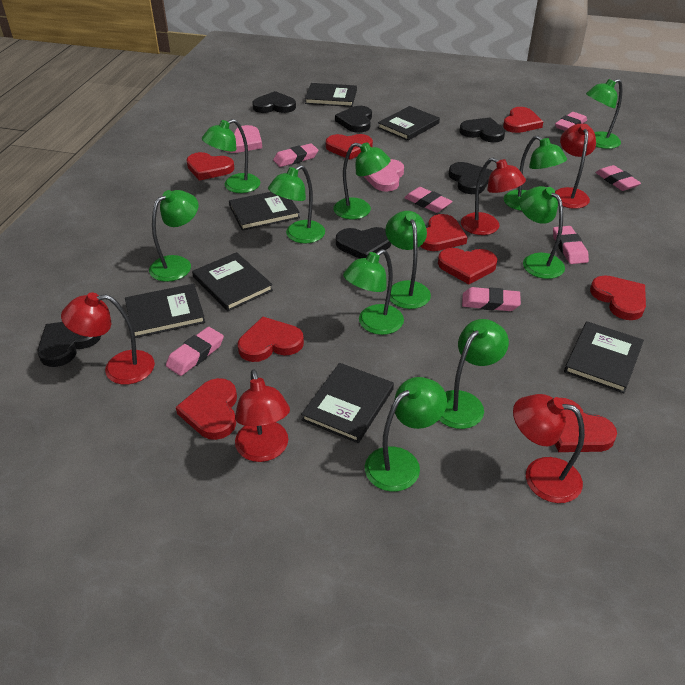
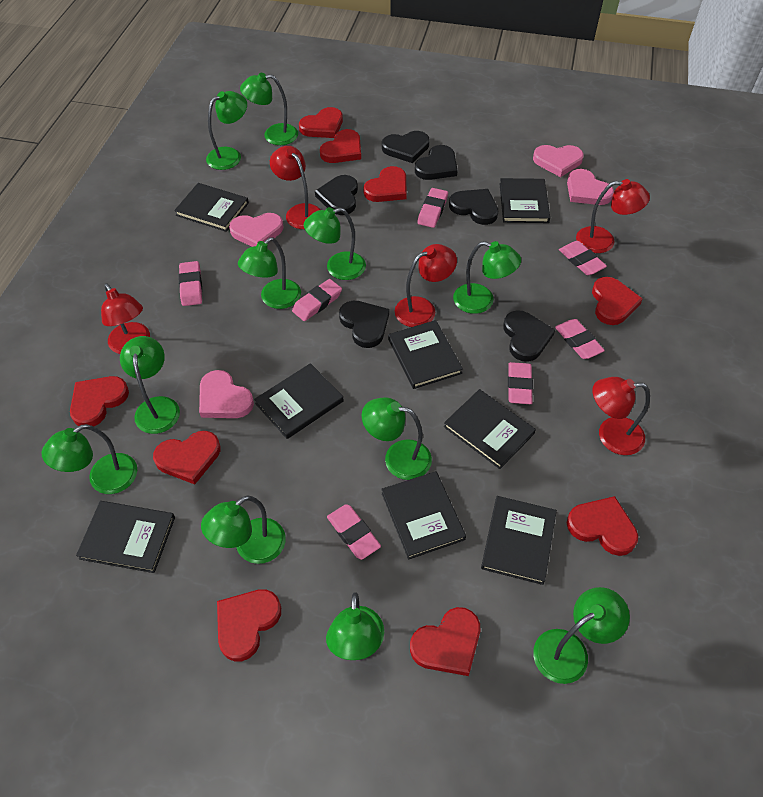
black book: 7 -> 8
pink heart: 2 -> 4

